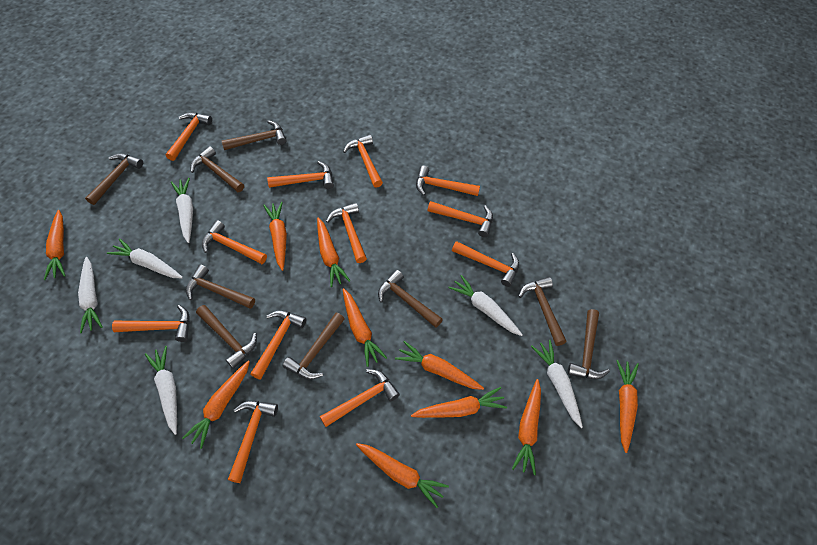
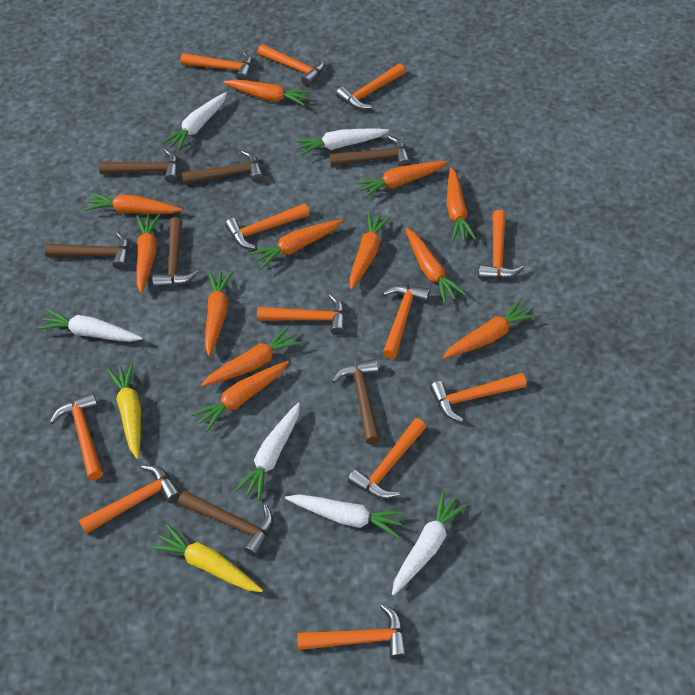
brown hammer: 9 -> 7
orange carrot: 10 -> 12
yellow carrot: 0 -> 2

